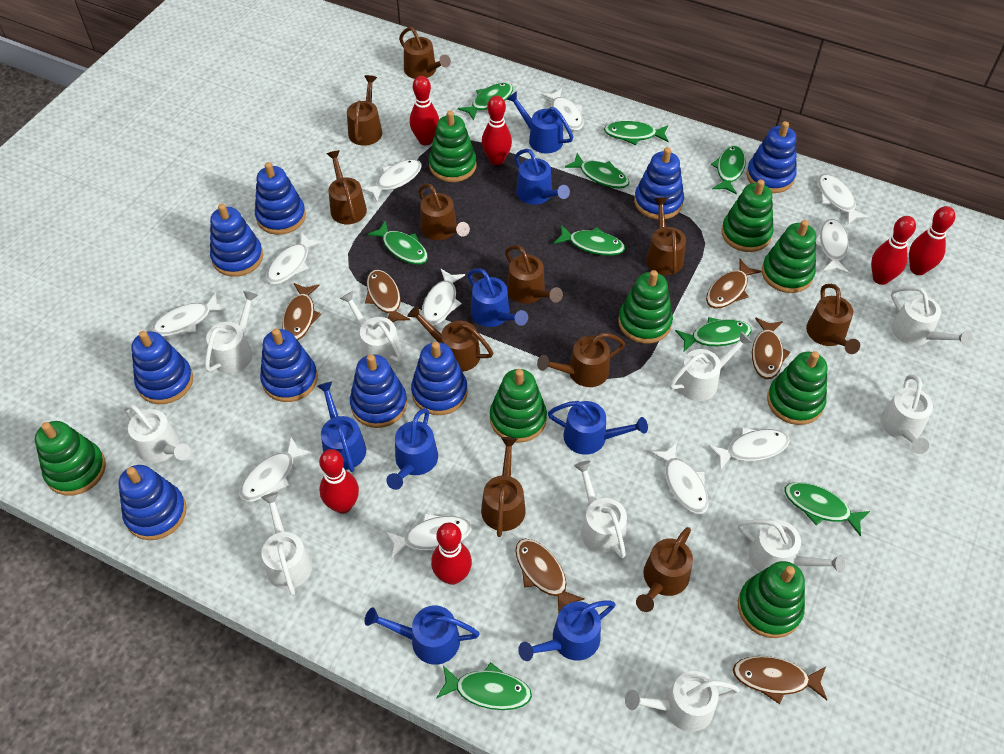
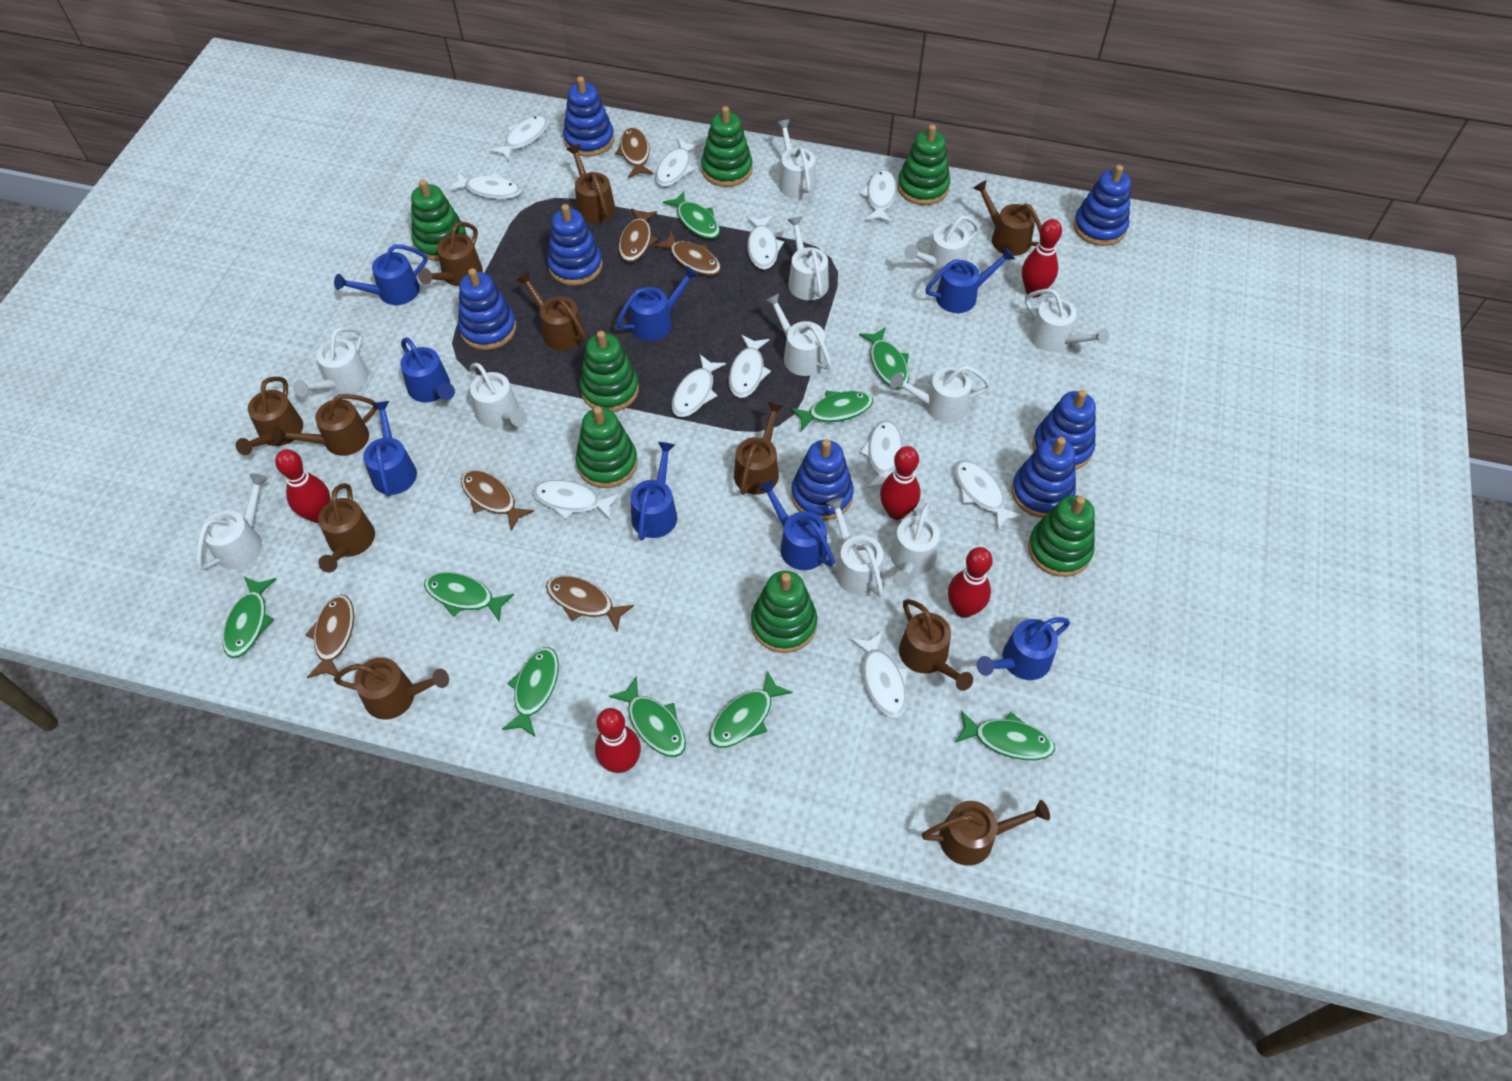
blue stacking toy: 9 -> 7
green stacking toy: 8 -> 7
red bowling pin: 6 -> 5
white watering can: 10 -> 11

